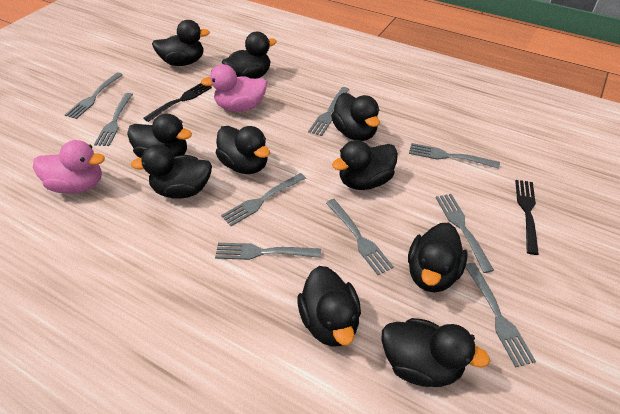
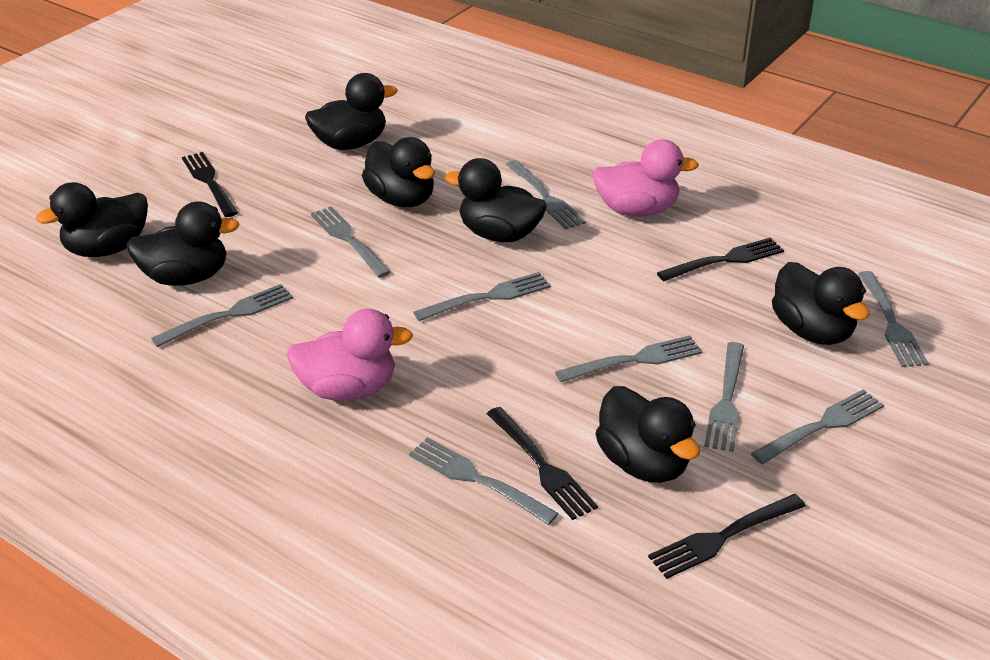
black duck: 10 -> 7
black fork: 2 -> 4

